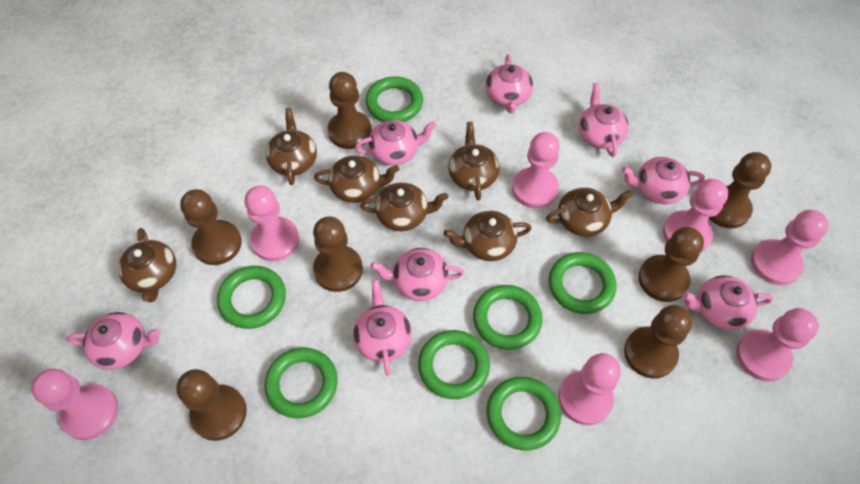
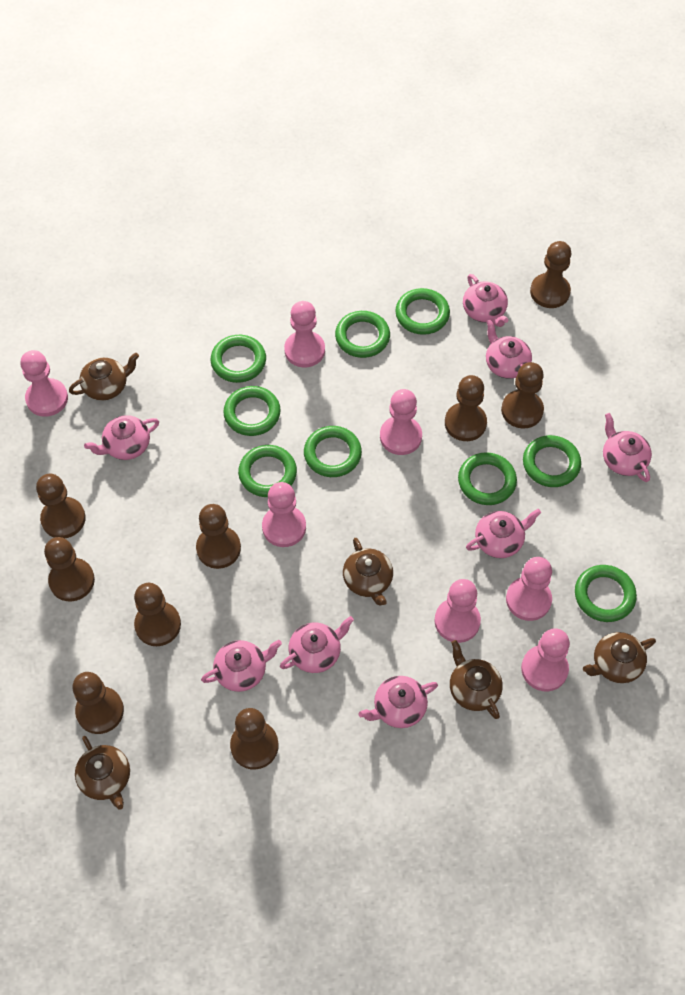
brown pawn: 7 -> 9
brown teapot: 7 -> 5
green ring: 7 -> 9

